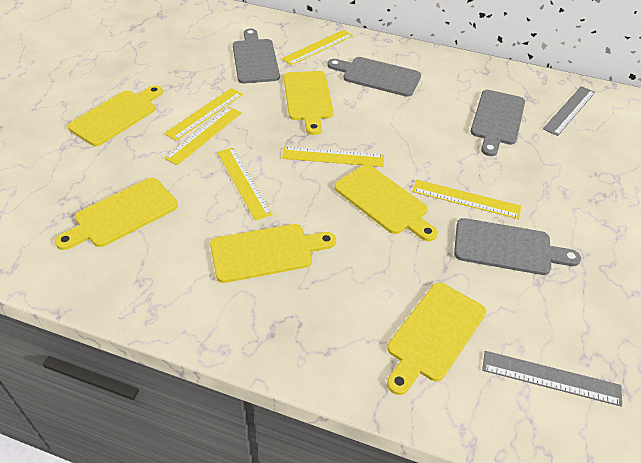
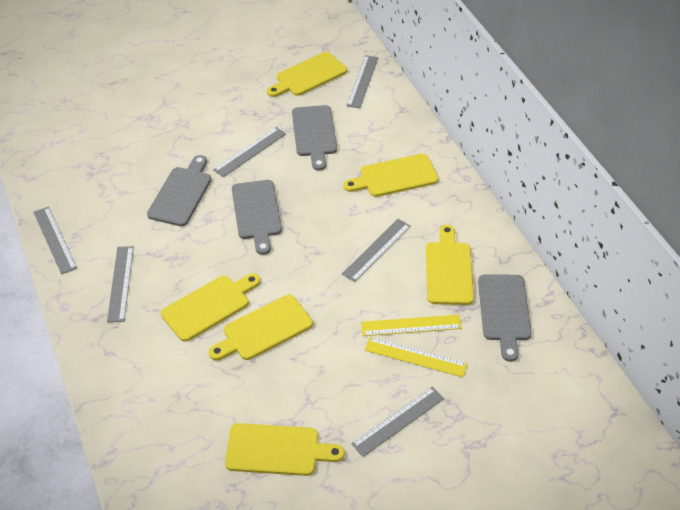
grey ruler: 2 -> 6
yellow ruler: 6 -> 2

